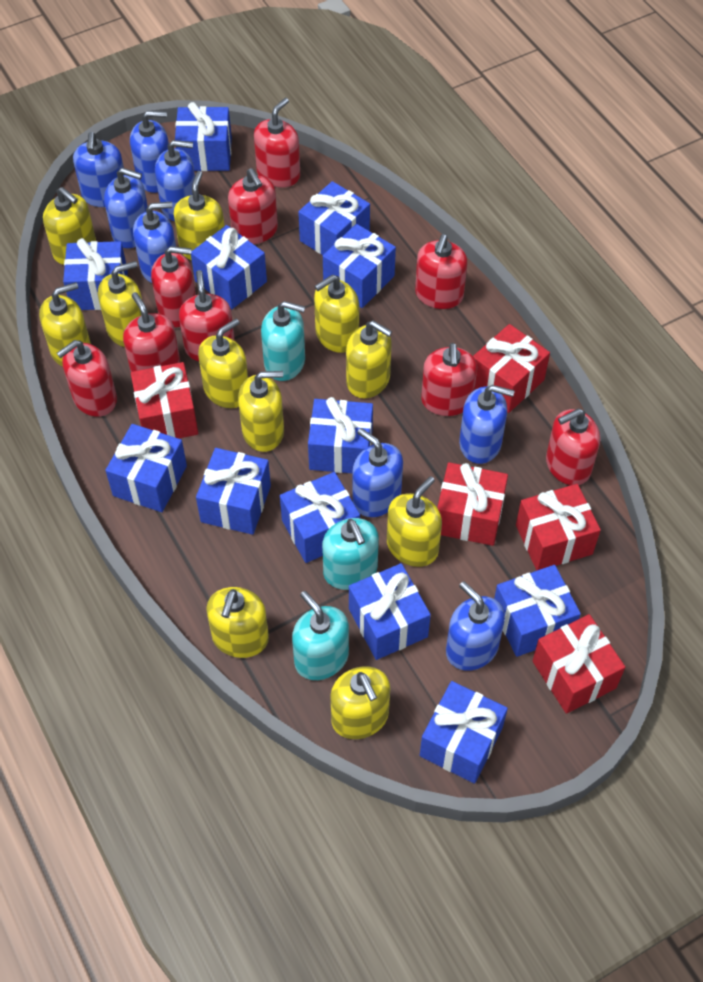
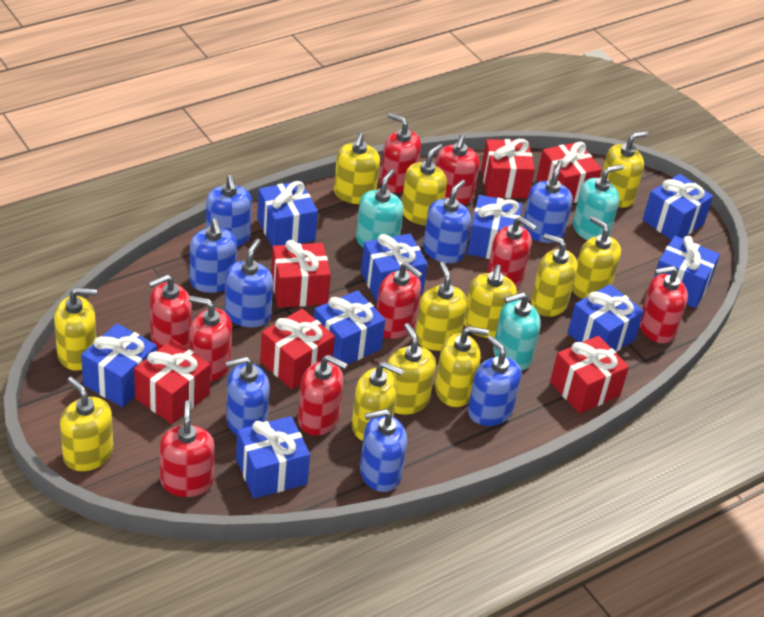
blue gift: 12 -> 9
red gift: 5 -> 6
yellow soap dispenser: 11 -> 12

